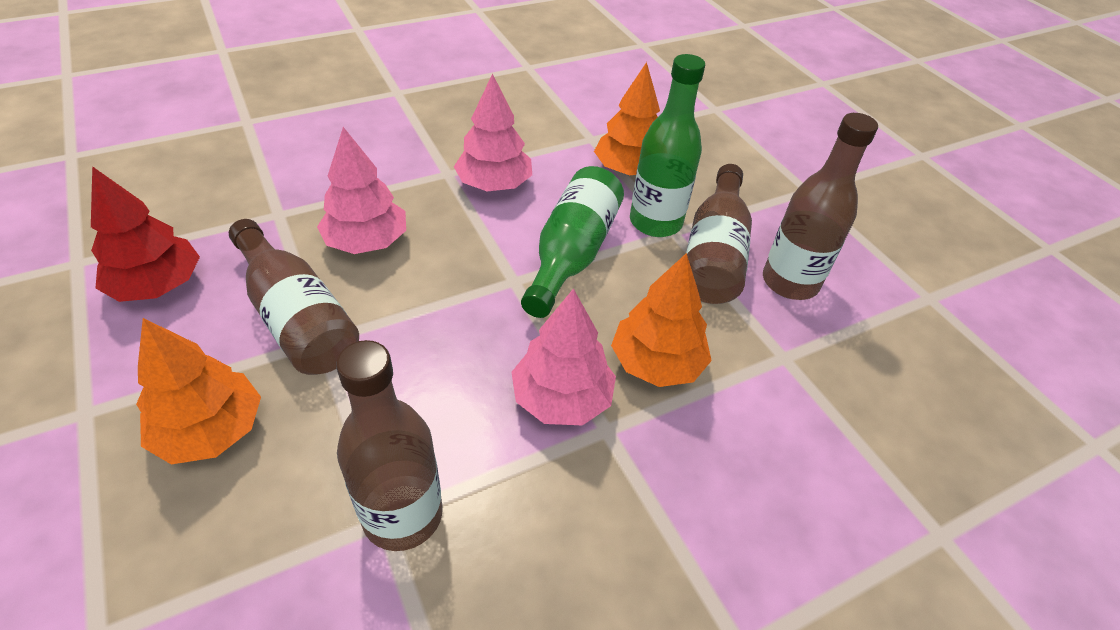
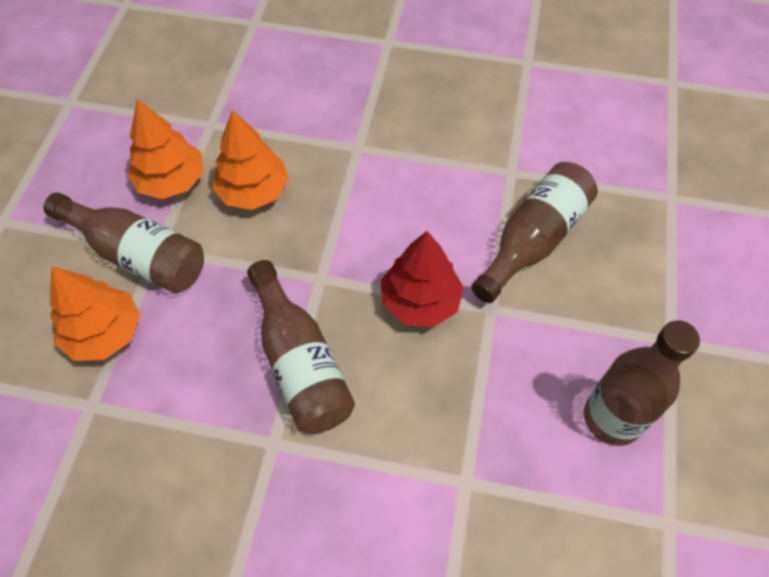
green bottle: 2 -> 0
pink tree: 3 -> 0

